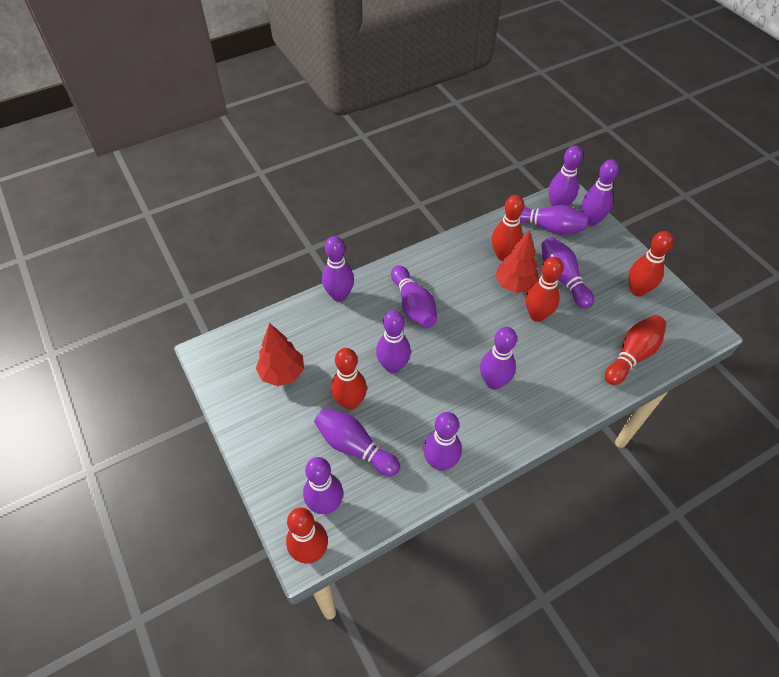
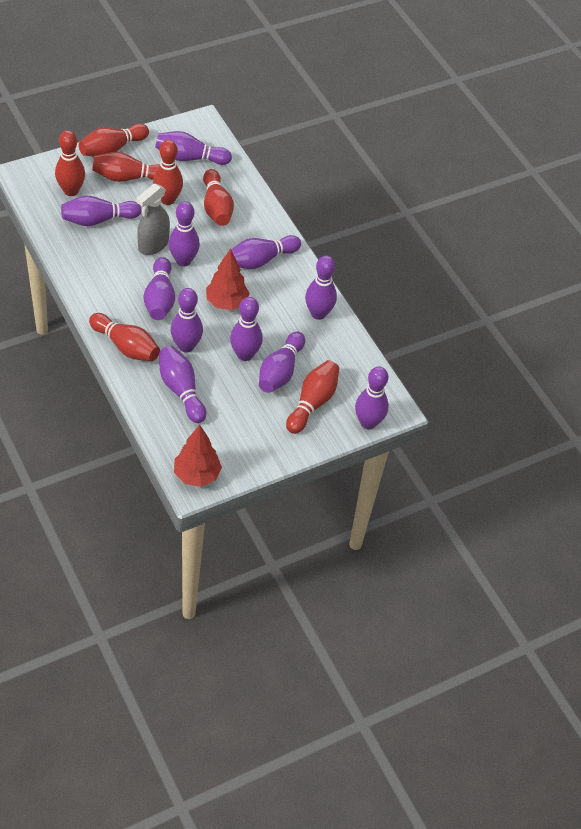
grey spray bottle: 0 -> 1
red bowling pin: 6 -> 7

